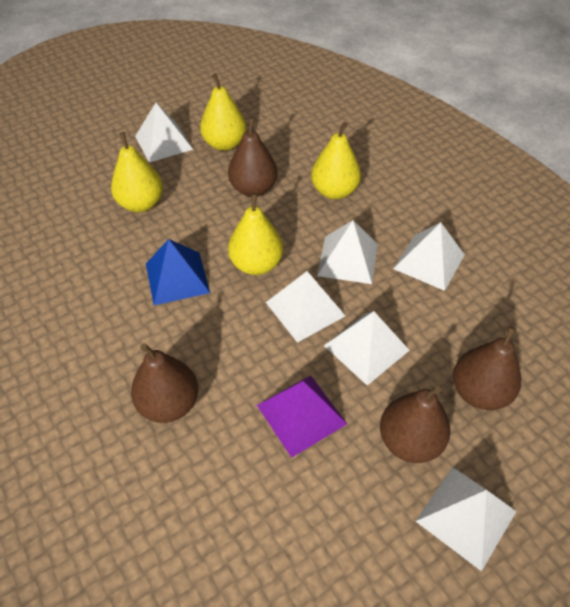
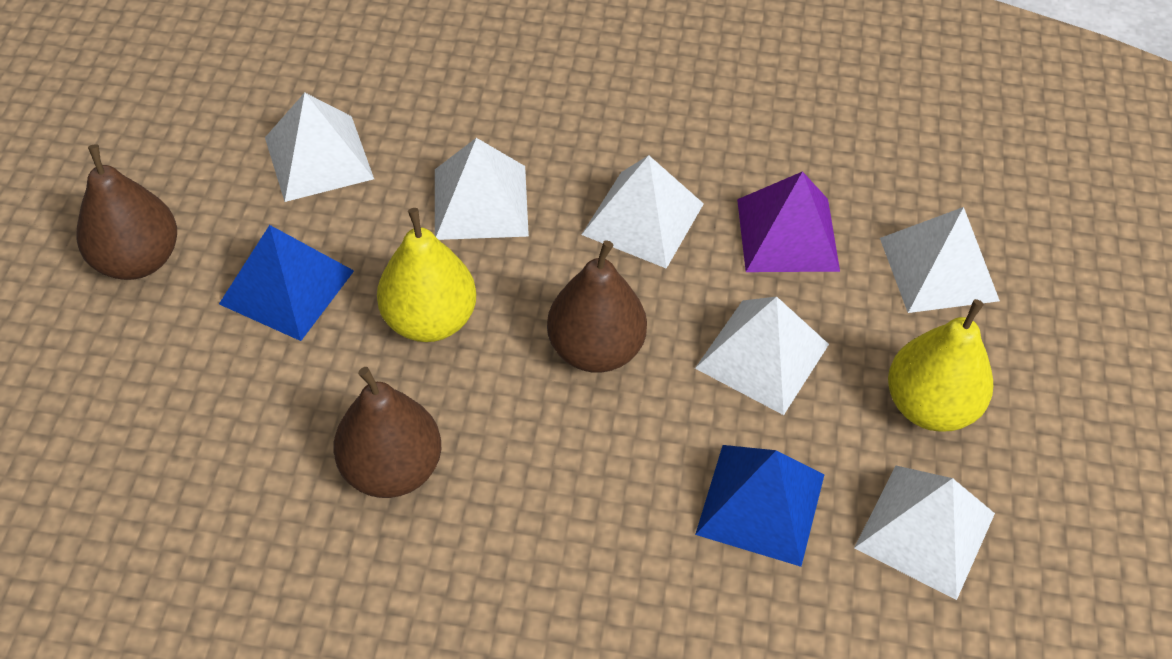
blue pyramid: 1 -> 2
brown pear: 4 -> 3
yellow pear: 4 -> 2

